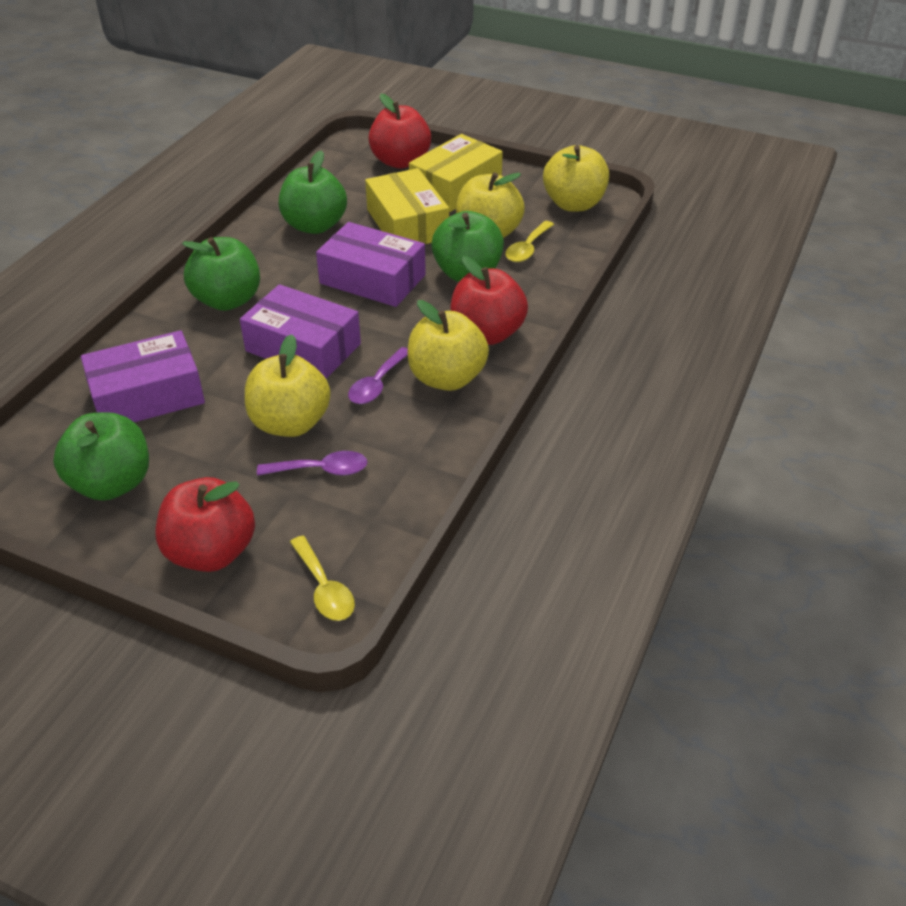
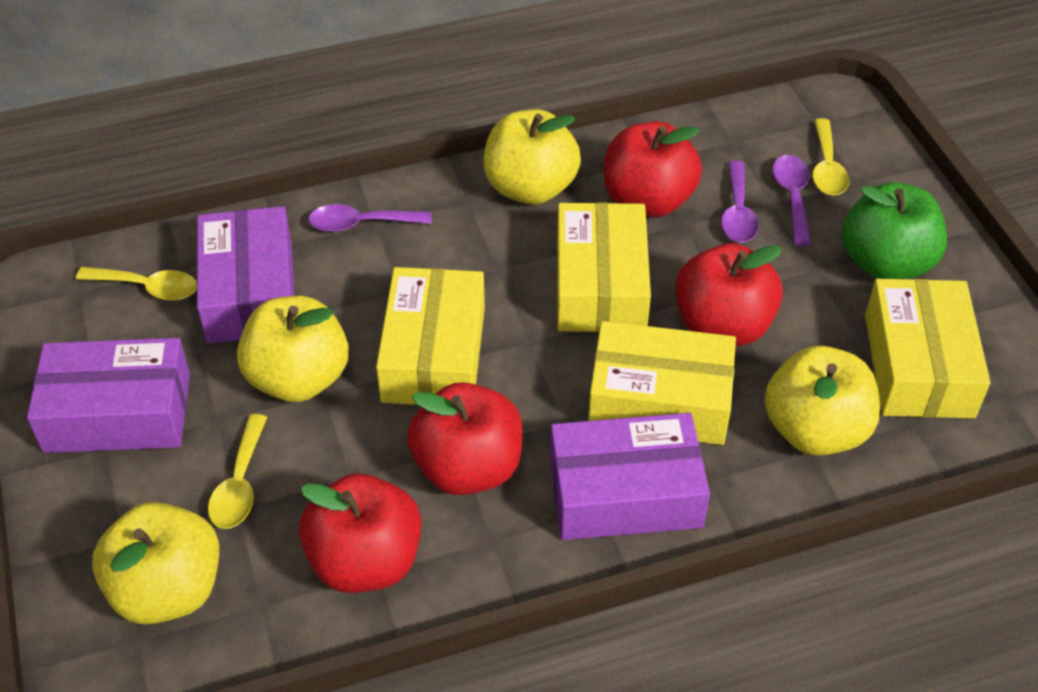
green apple: 4 -> 1
purple spoon: 2 -> 3
red apple: 3 -> 4
yellow box: 2 -> 4
yellow spoon: 2 -> 3

